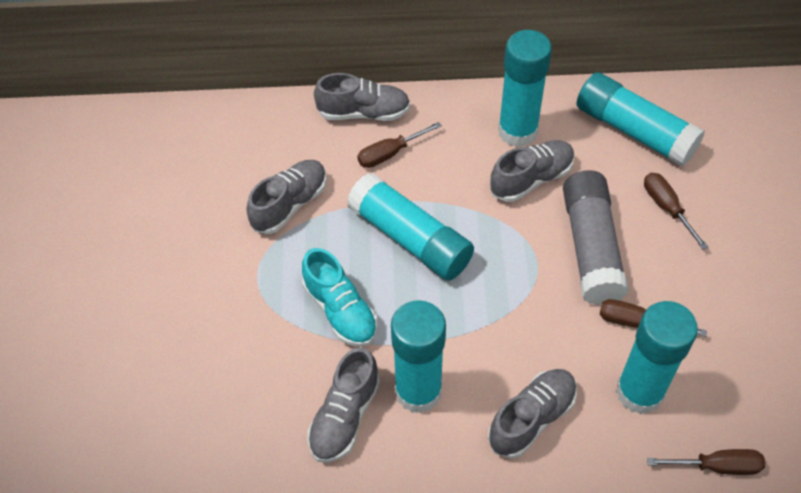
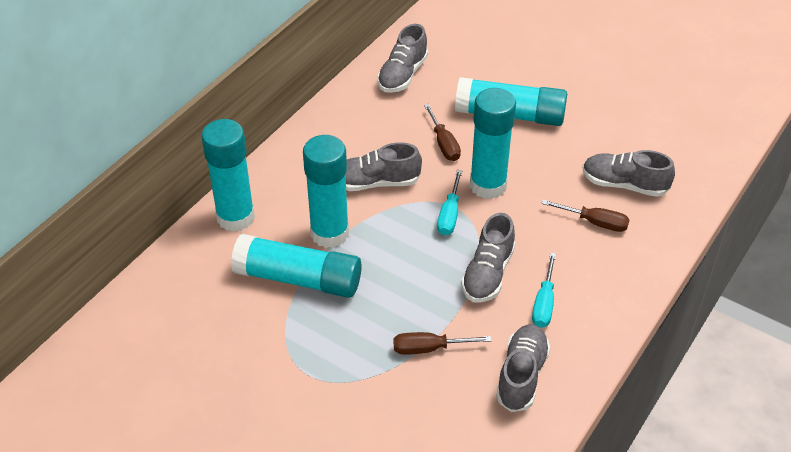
brown screwdriver: 4 -> 3
grey glue stick: 1 -> 0
turquoise screwdriver: 0 -> 2
turquoise shoe: 1 -> 0

